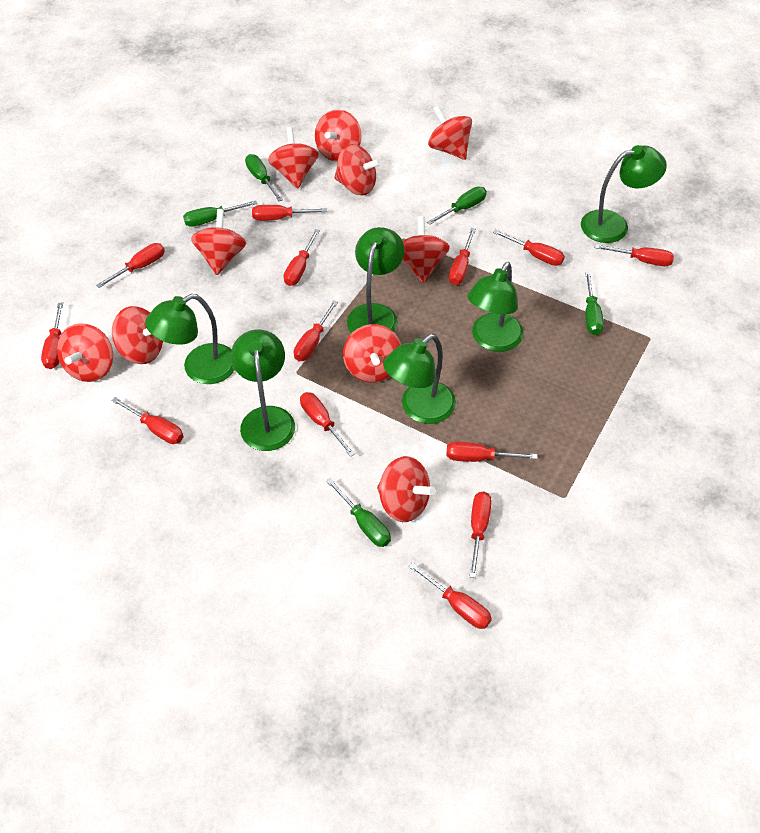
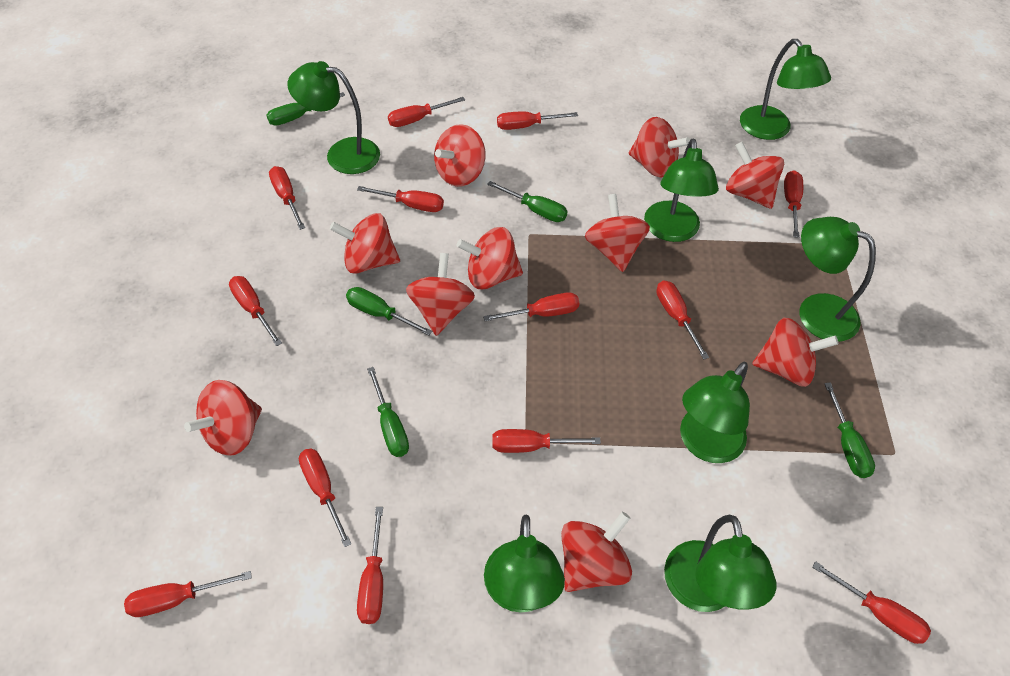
green lamp: 6 -> 7

